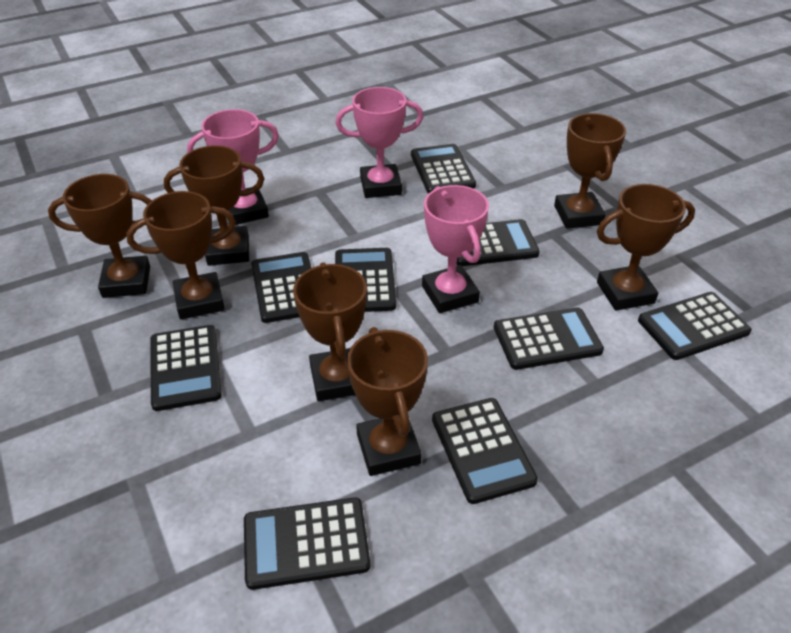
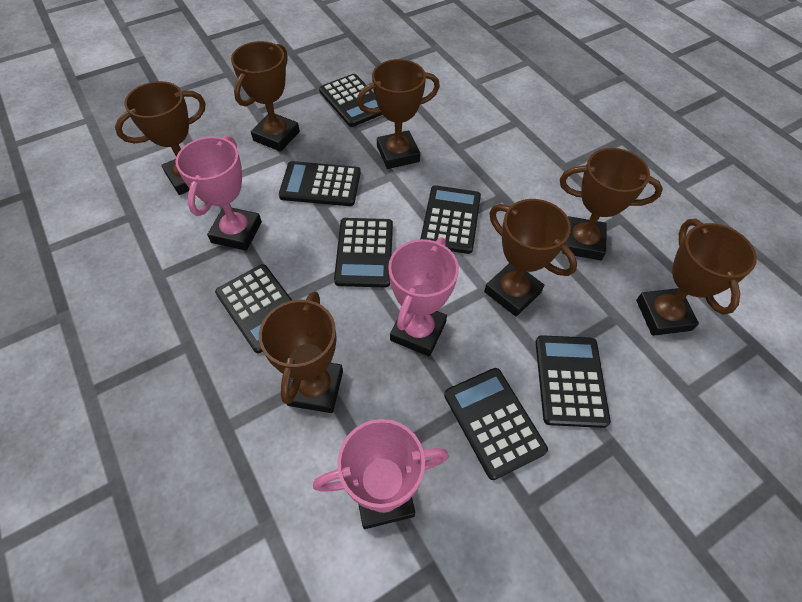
black calculator: 9 -> 7

